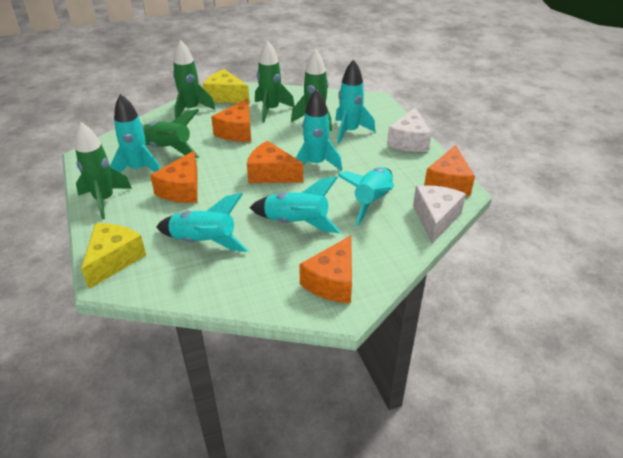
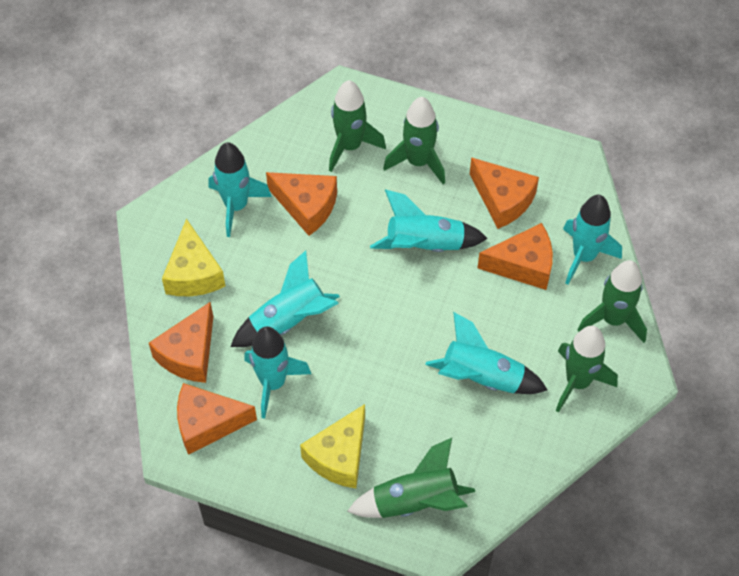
white cheese: 2 -> 0

